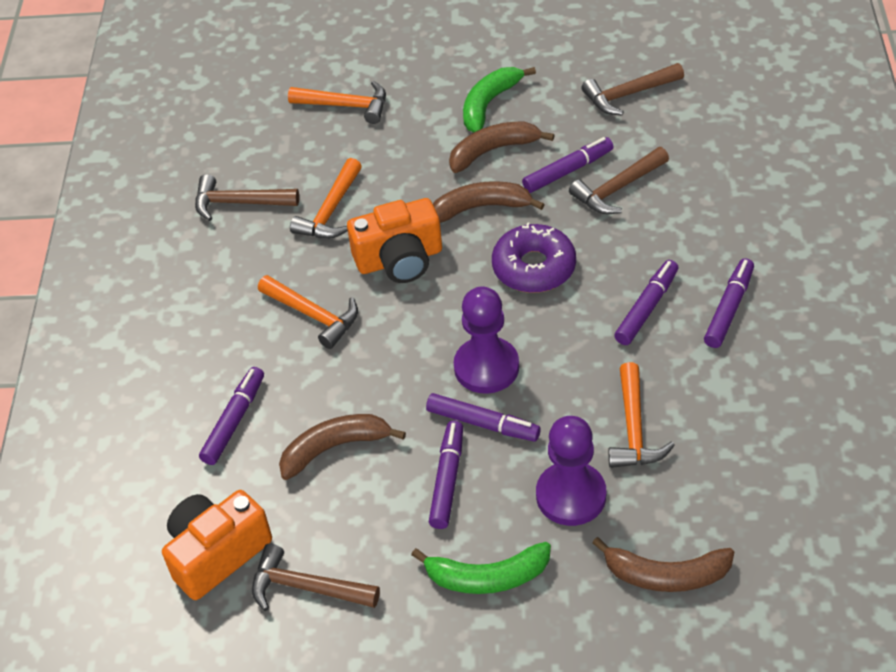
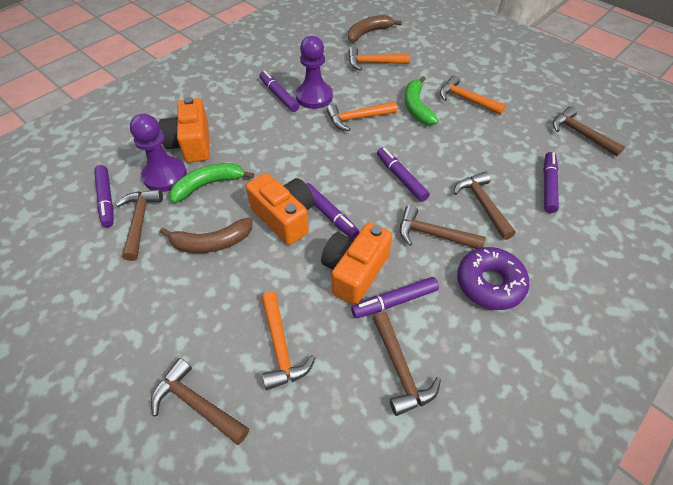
brown banana: 4 -> 2
brown hammer: 4 -> 6
orange camera: 2 -> 3

